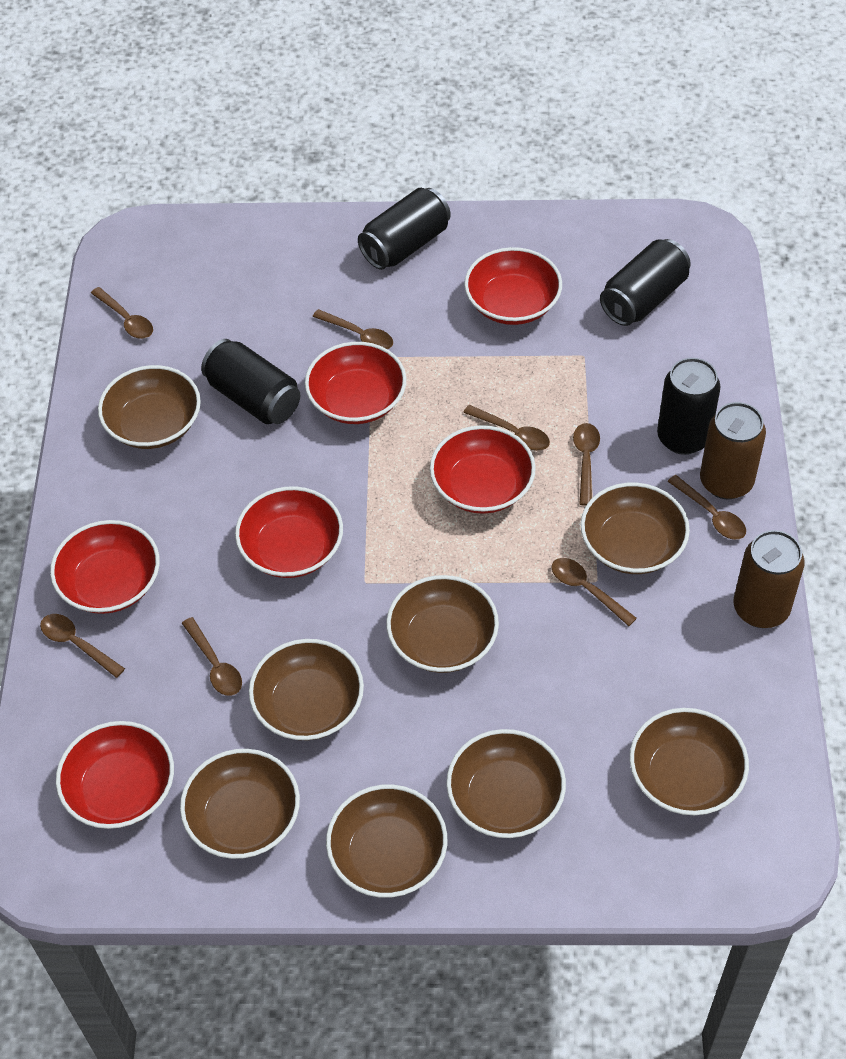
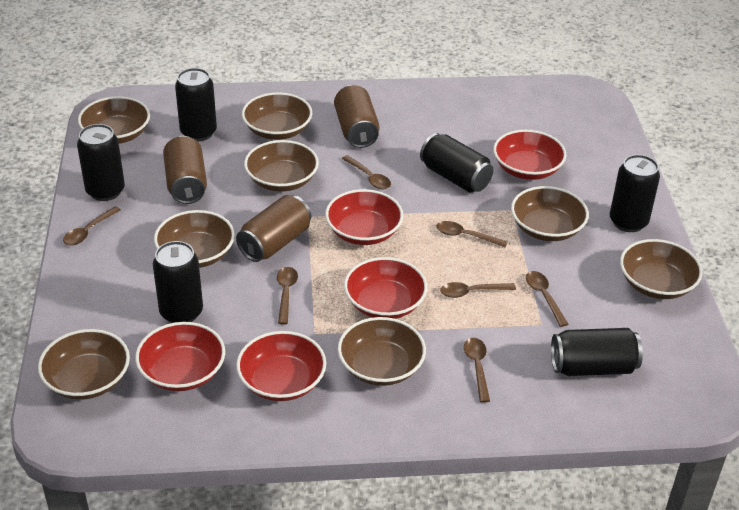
black can: 4 -> 6
brown can: 2 -> 3
brown spoon: 8 -> 7
red bowl: 6 -> 5

